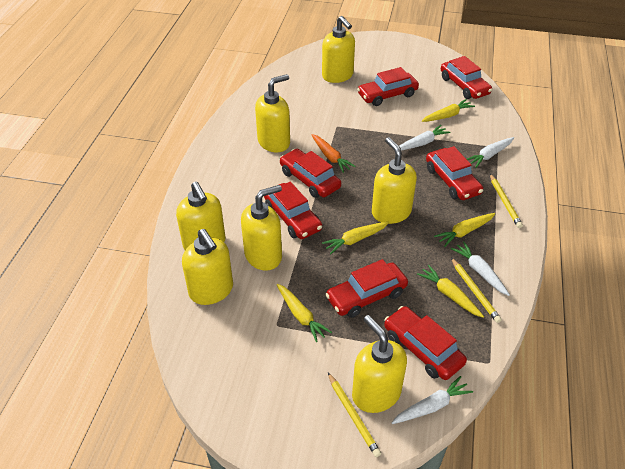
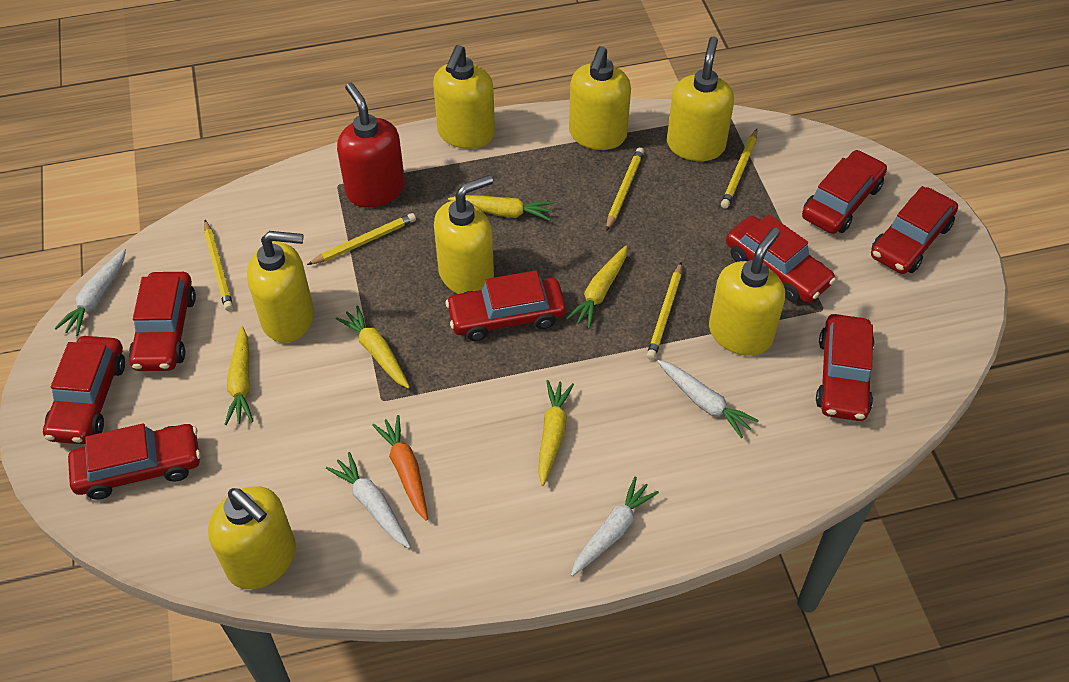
red car: 7 -> 8
red soap dispenser: 0 -> 1
yellow pencil: 3 -> 5

